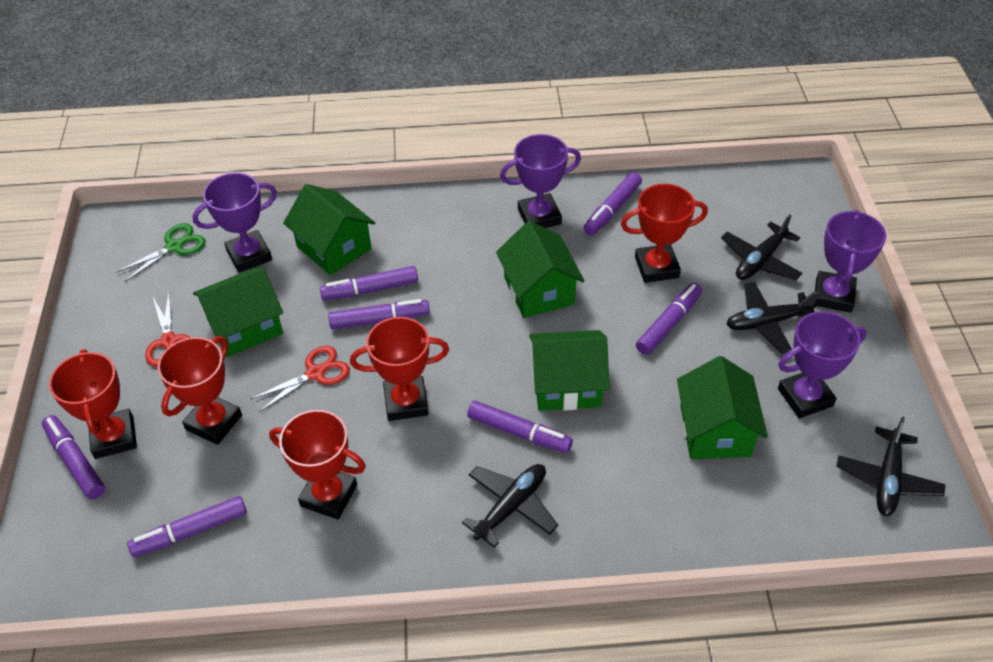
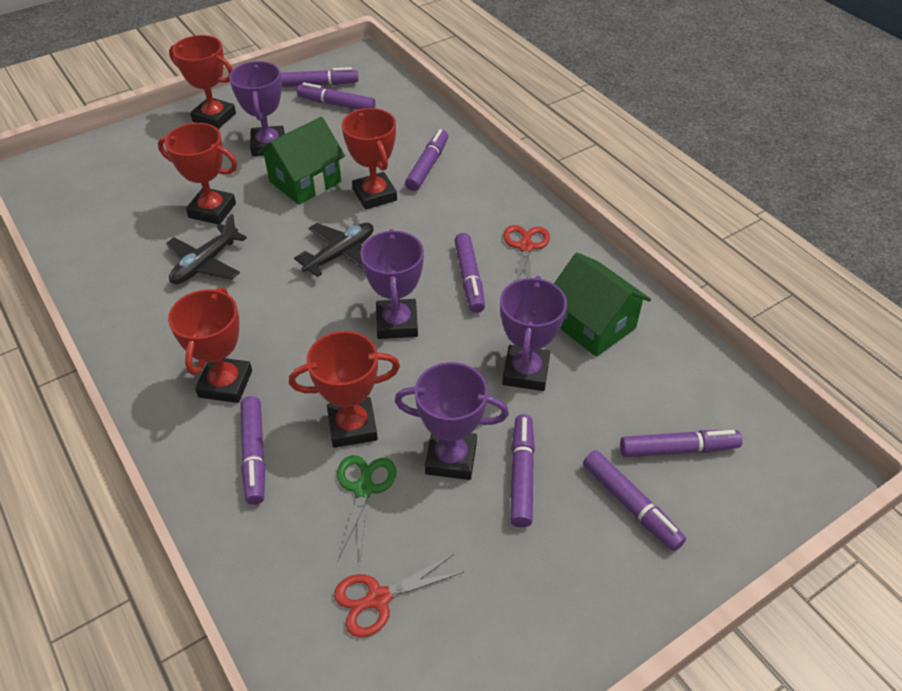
black plane: 4 -> 2
green house: 5 -> 2
purple marker: 7 -> 8

